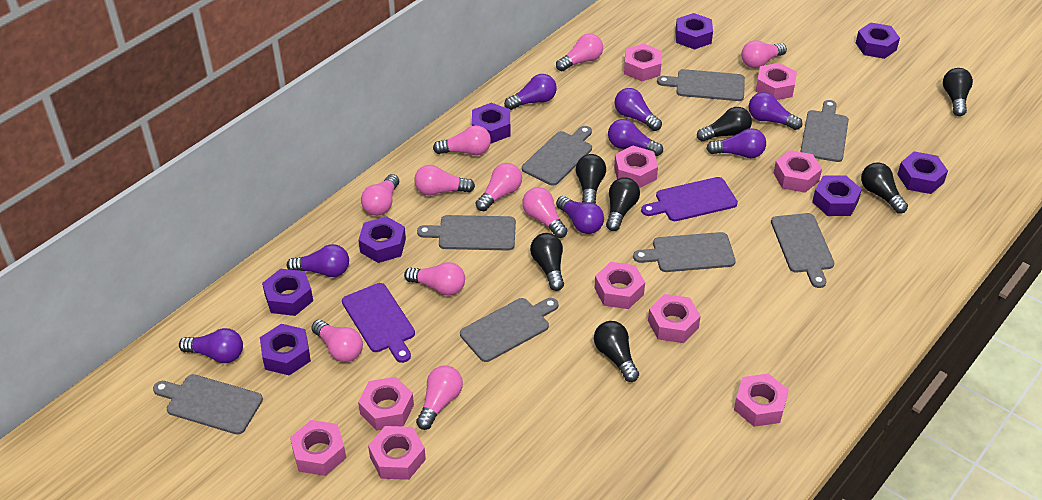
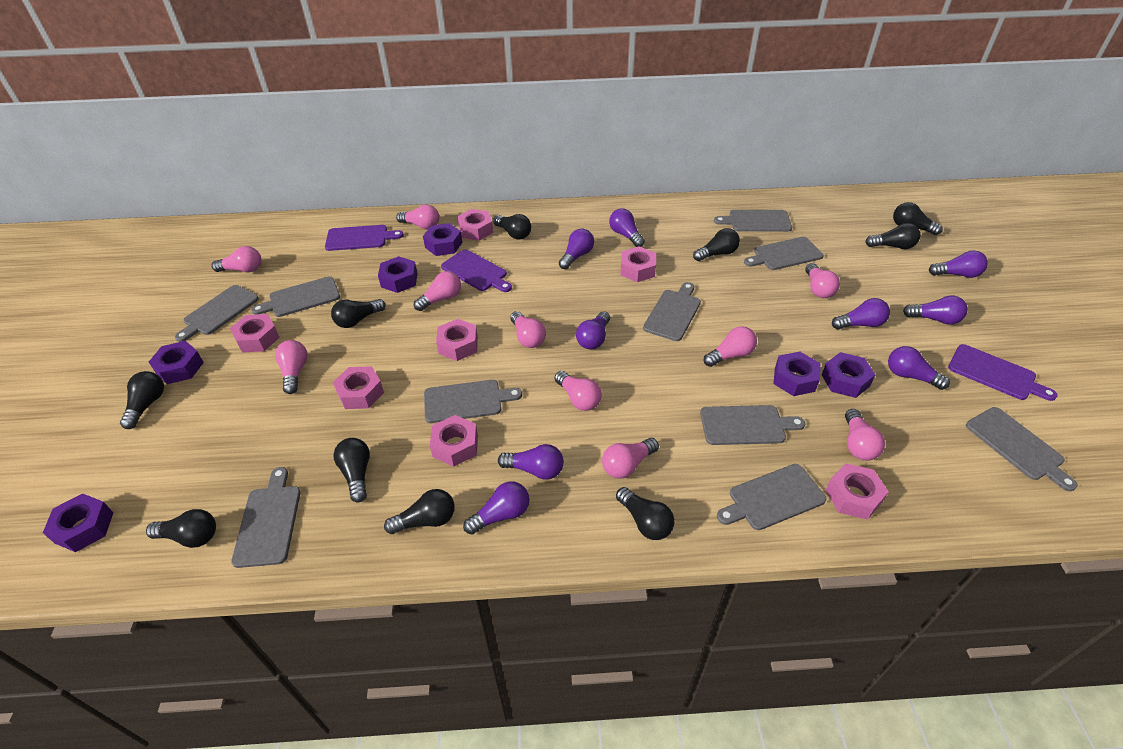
black light bulb: 7 -> 10
grey cutting board: 8 -> 10
pink nut: 10 -> 7
purple cutting board: 2 -> 3
purple light bulb: 8 -> 9
purple nut: 8 -> 6

